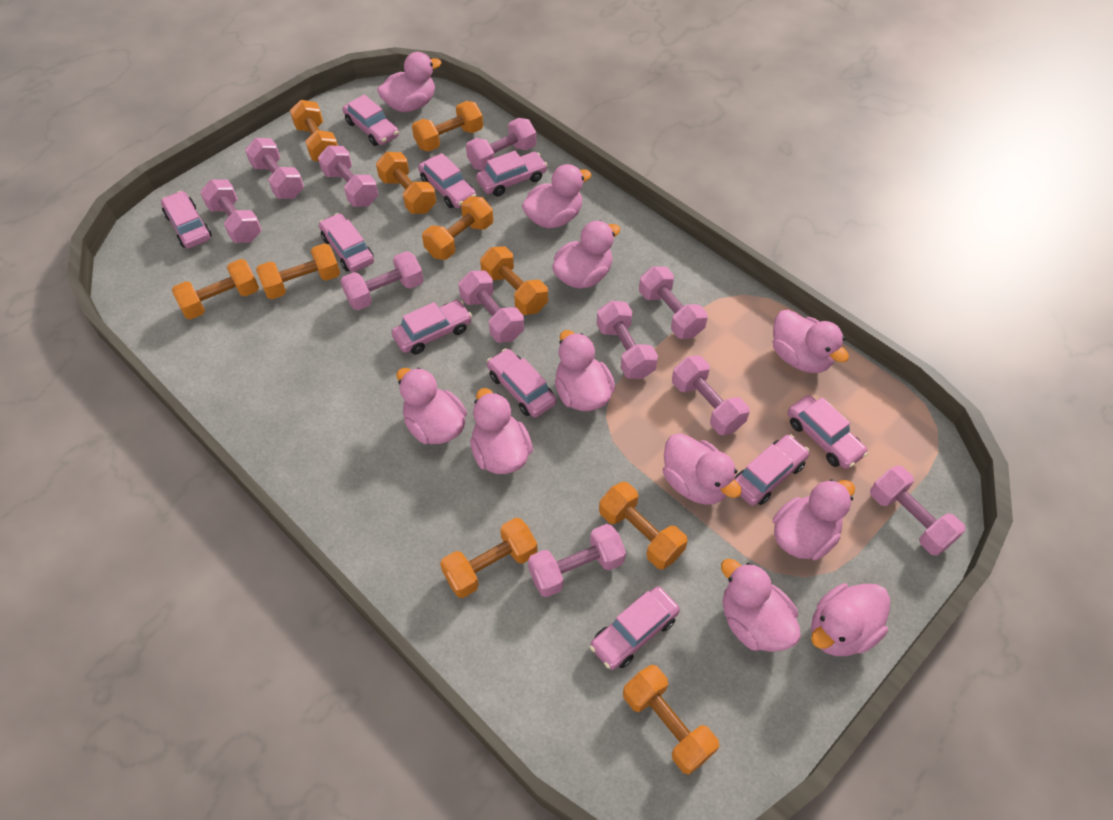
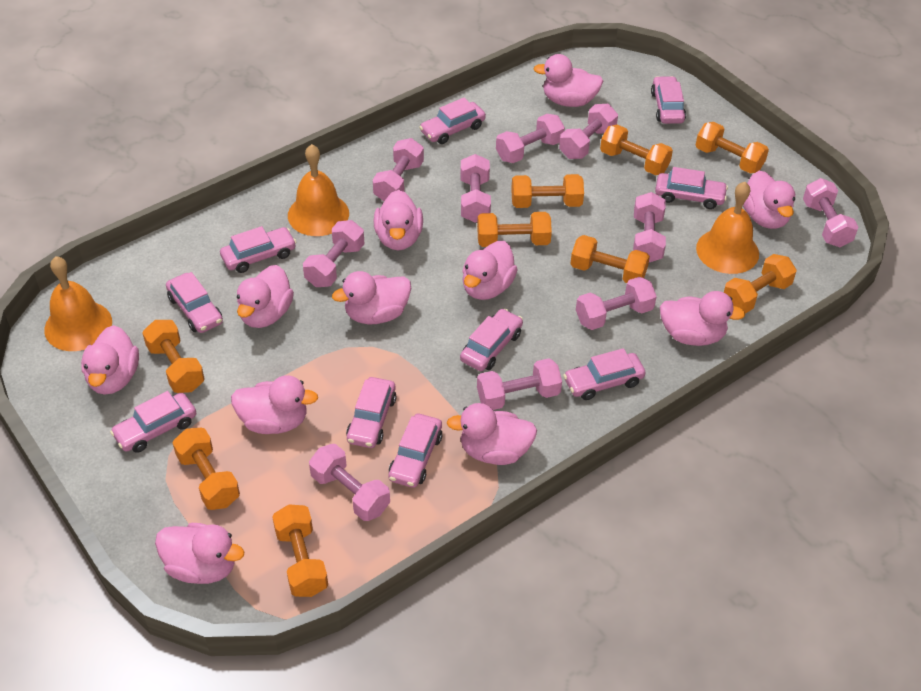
orange bell: 0 -> 3
orange dumbbell: 10 -> 9
pink dumbbell: 11 -> 10

